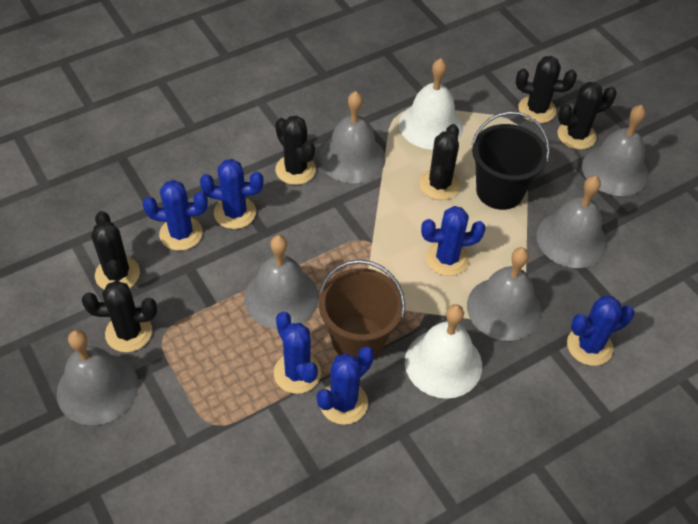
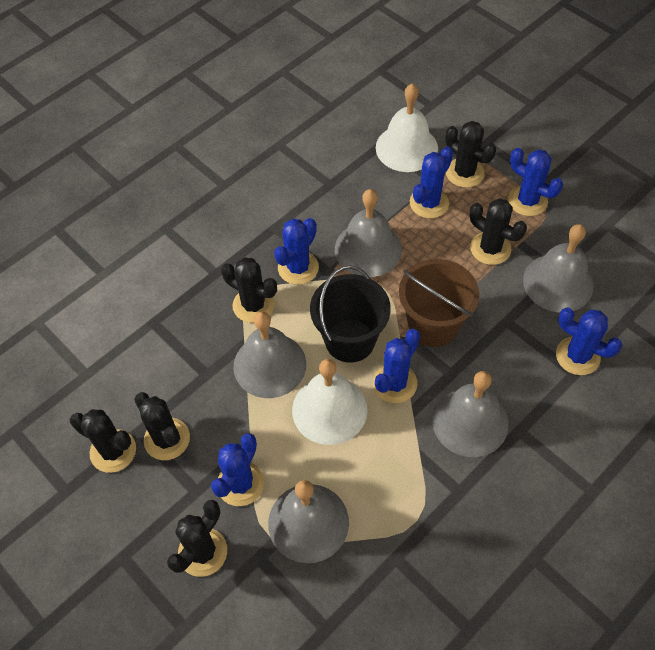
grey bell: 6 -> 5

